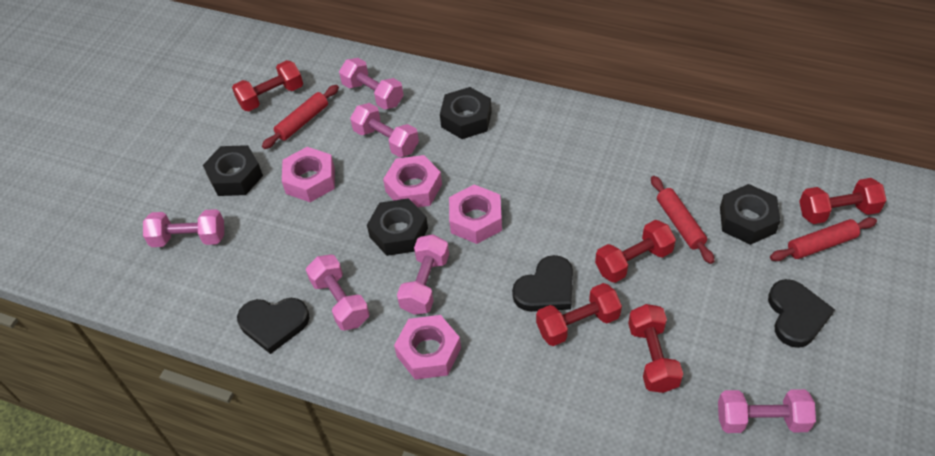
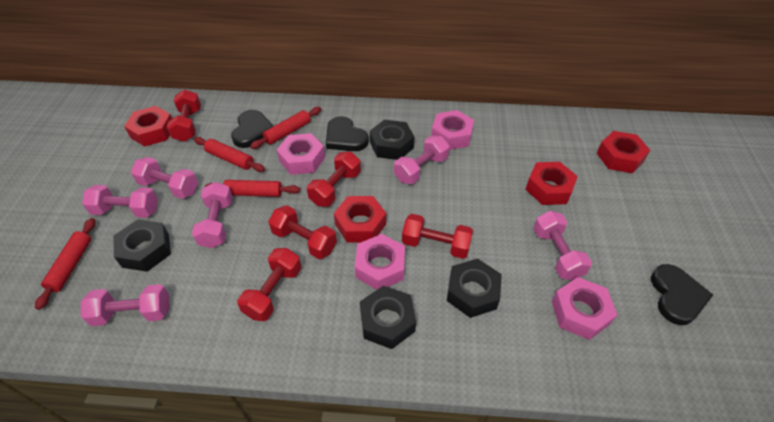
red nut: 0 -> 4
red rolling pin: 3 -> 4

